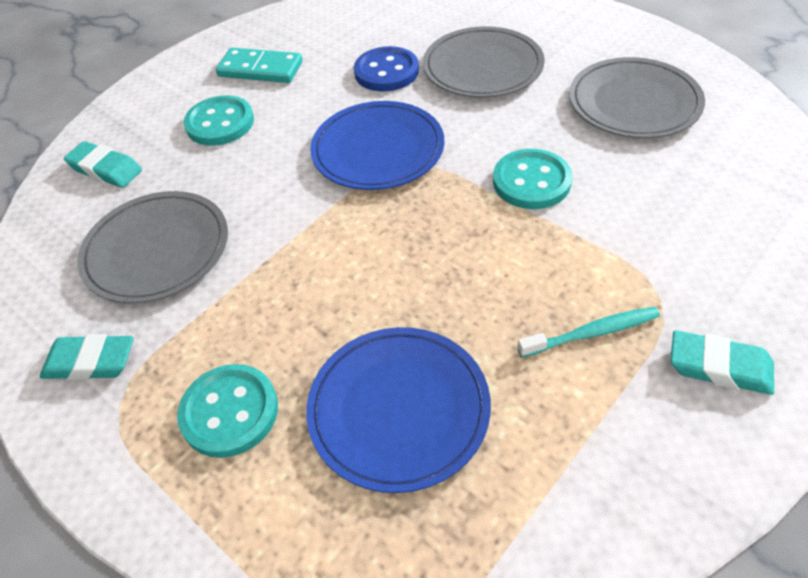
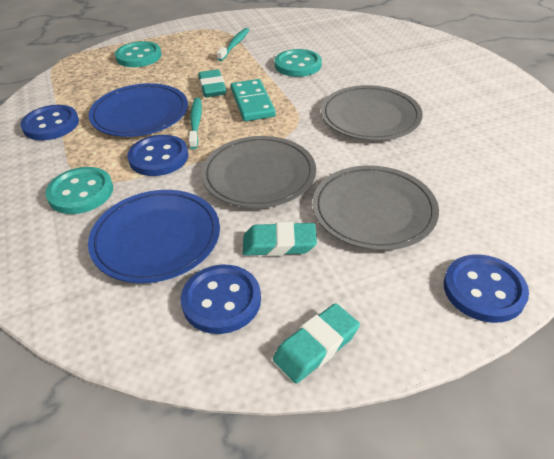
blue button: 1 -> 4
turquoise toothbrush: 1 -> 2

